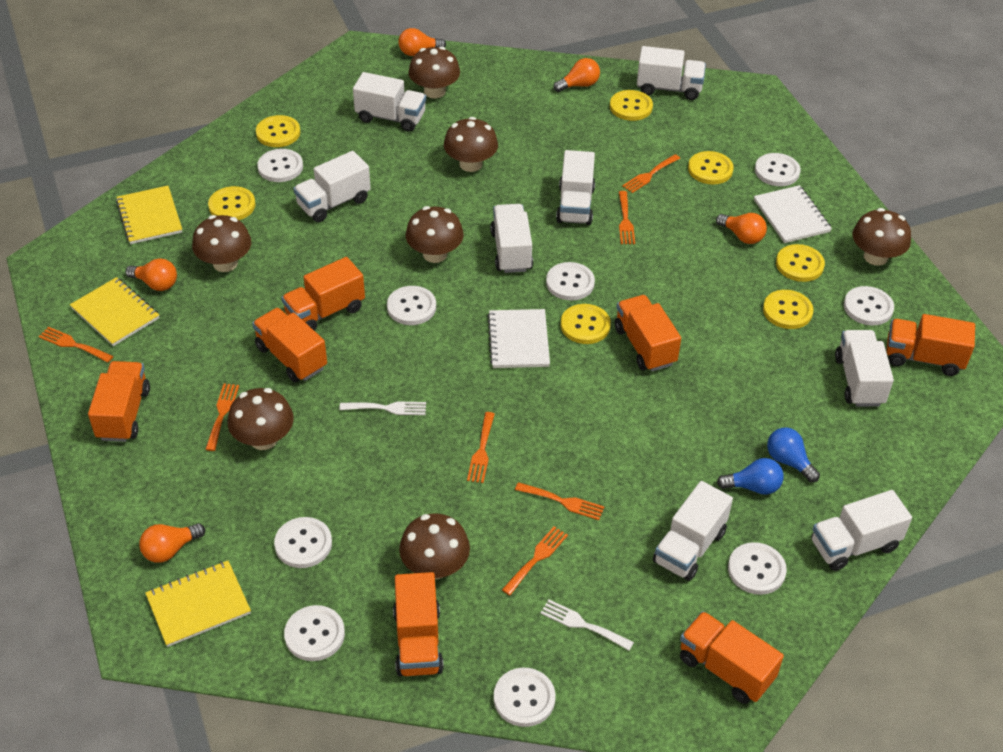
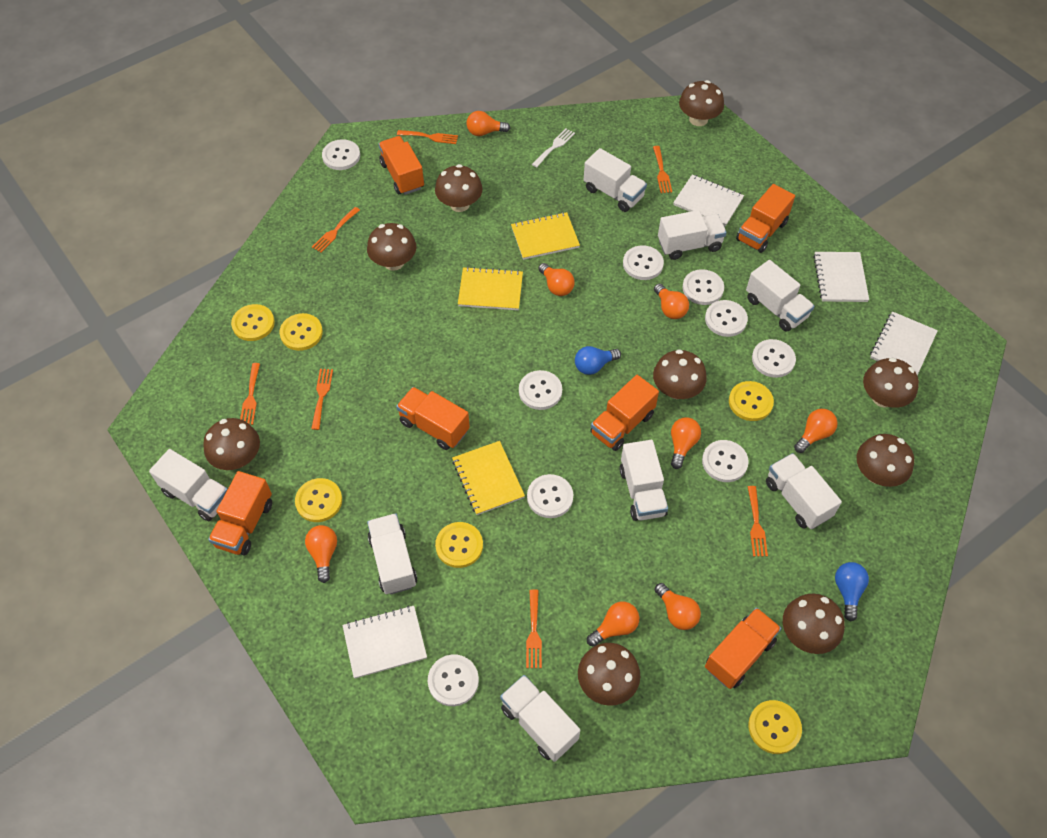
brown mushroom: 7 -> 9
orange light bulb: 5 -> 8
orange truck: 7 -> 6
white fork: 2 -> 1
white notebook: 2 -> 4
yellow button: 7 -> 6

